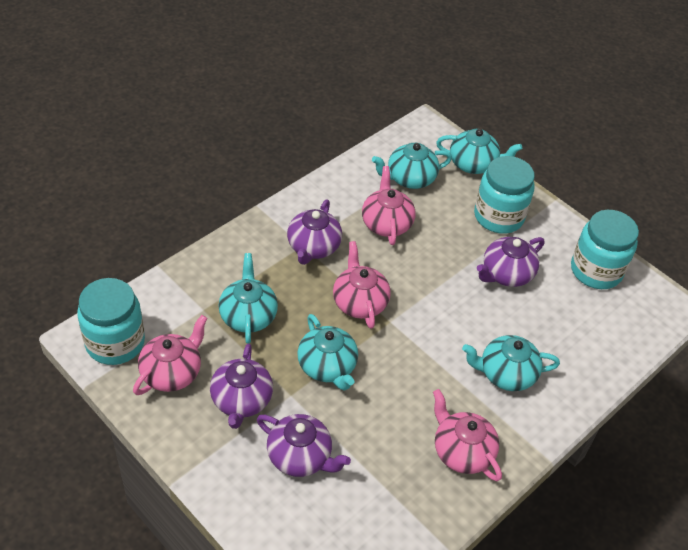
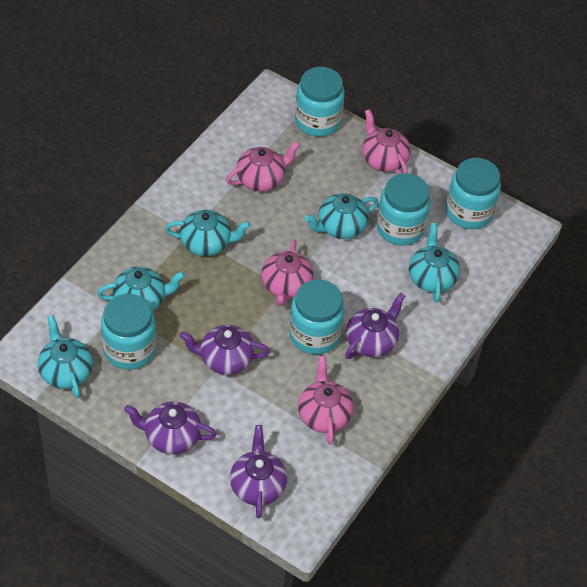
turquoise jar: 3 -> 5

